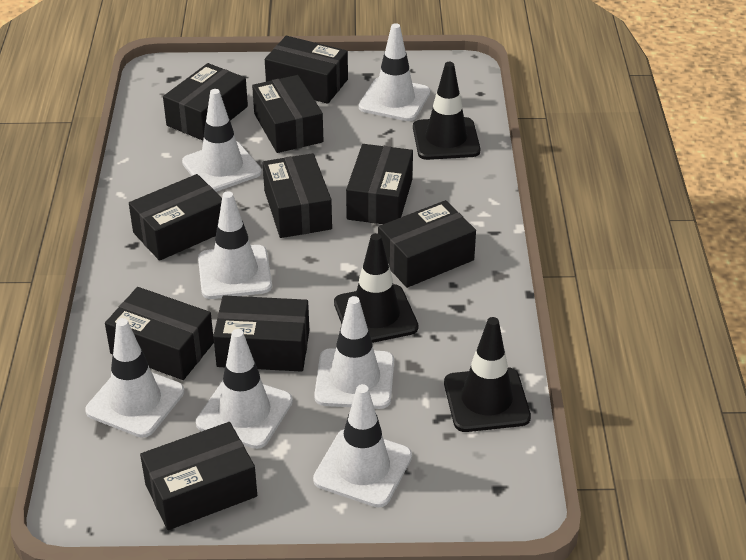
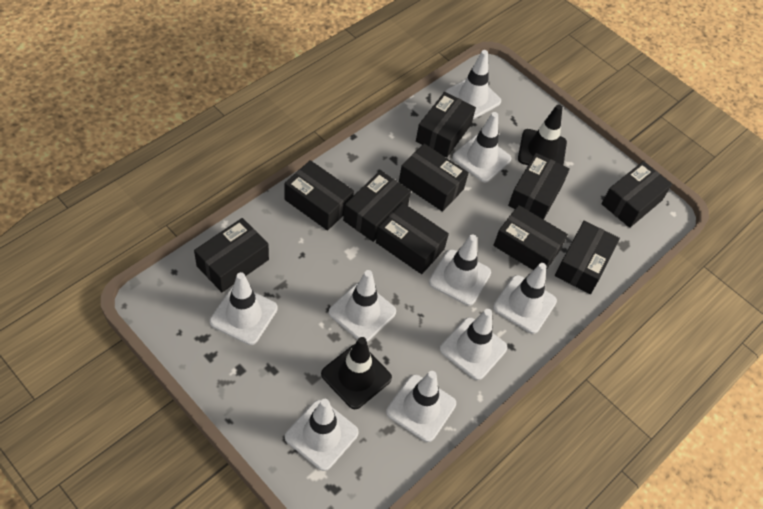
black traffic cone: 3 -> 2
white traffic cone: 7 -> 9

